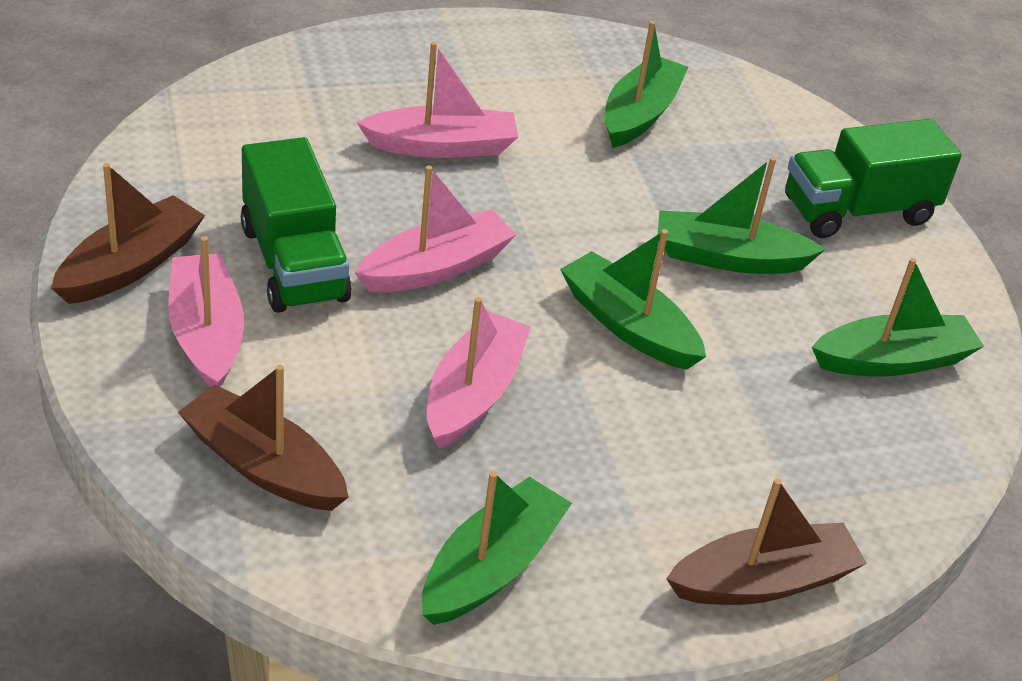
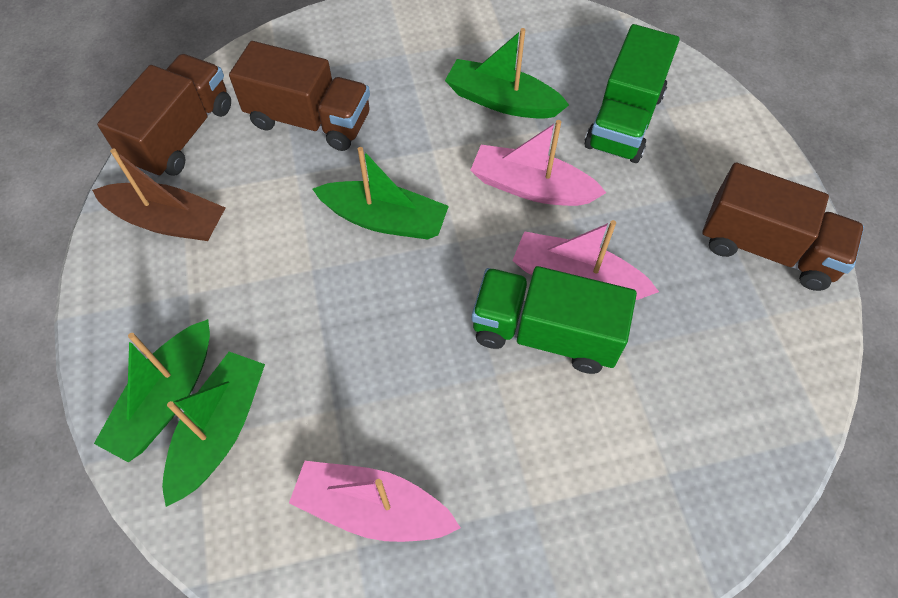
brown boat: 3 -> 1
brown truck: 0 -> 3
green boat: 5 -> 4
pink boat: 4 -> 3

